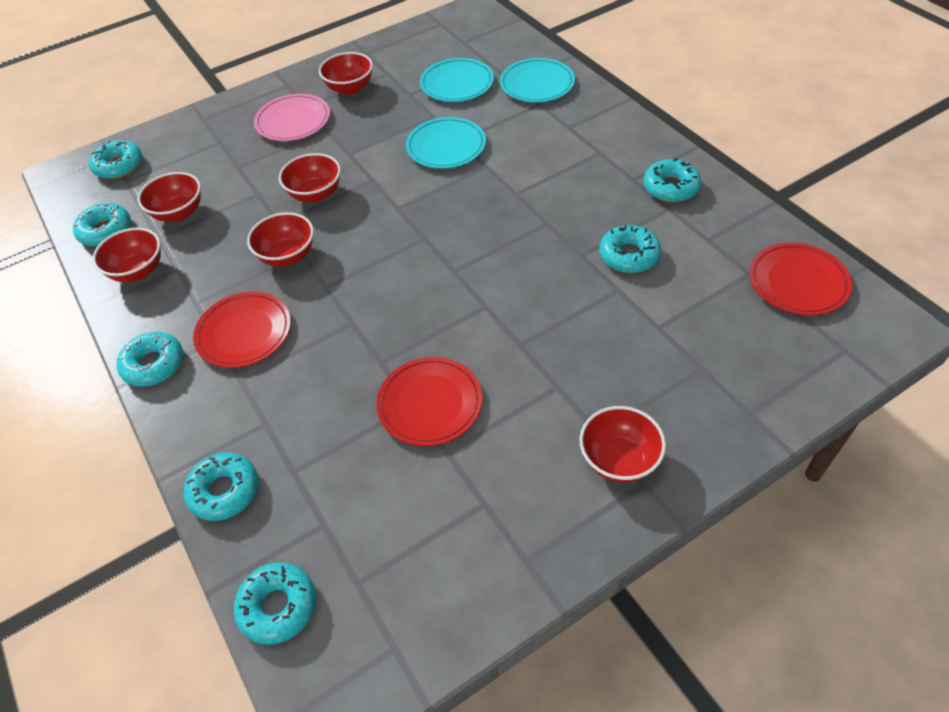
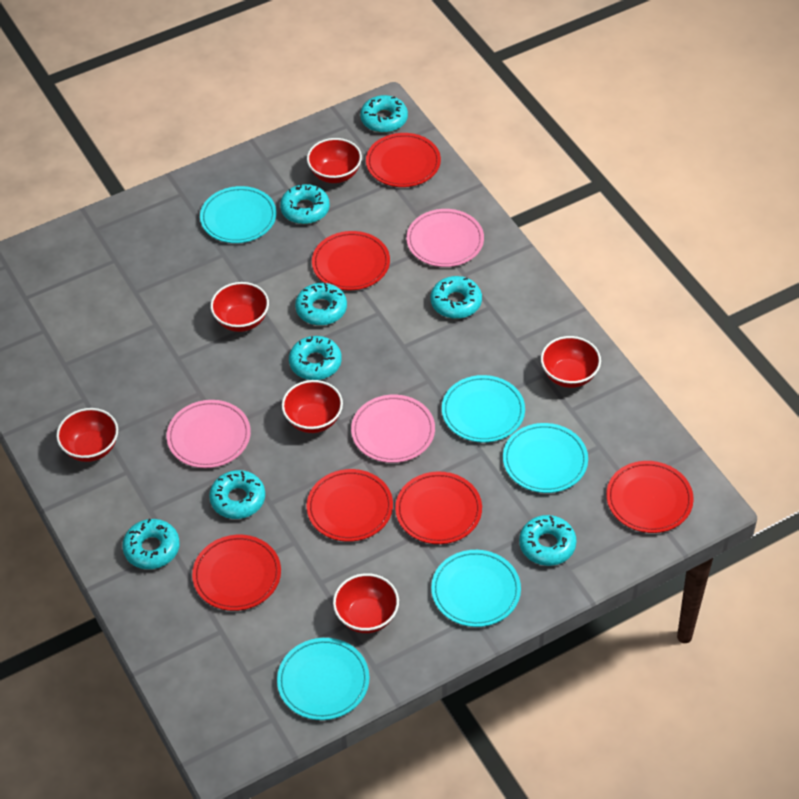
pink plate: 1 -> 3
red plate: 3 -> 6
turquoise donut: 7 -> 8
turquoise plate: 3 -> 5

